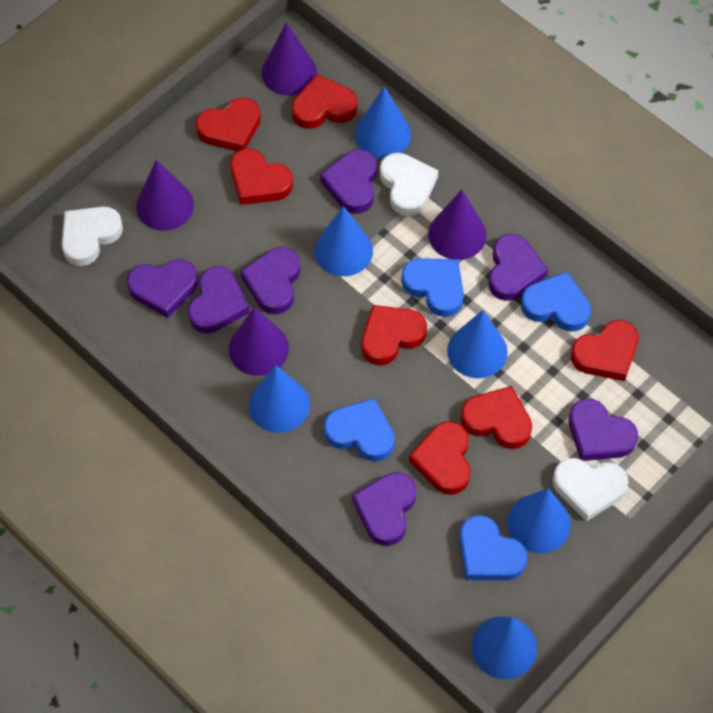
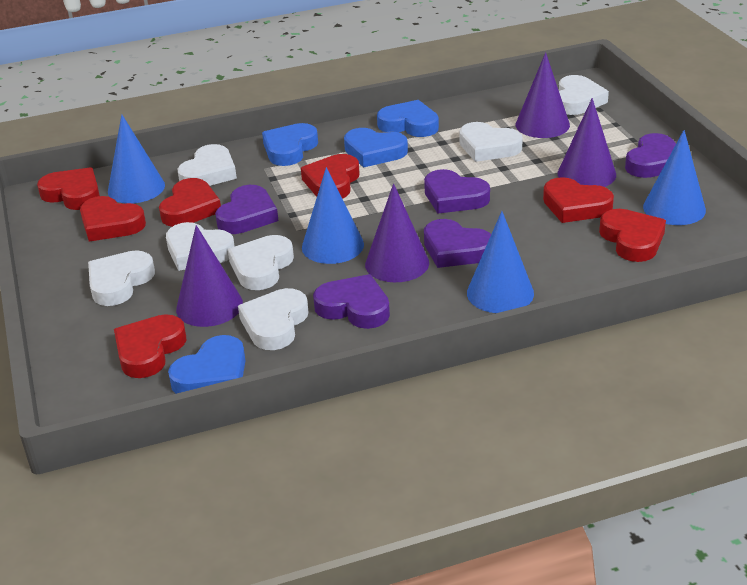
blue cone: 6 -> 4
purple heart: 7 -> 5
white heart: 3 -> 7

